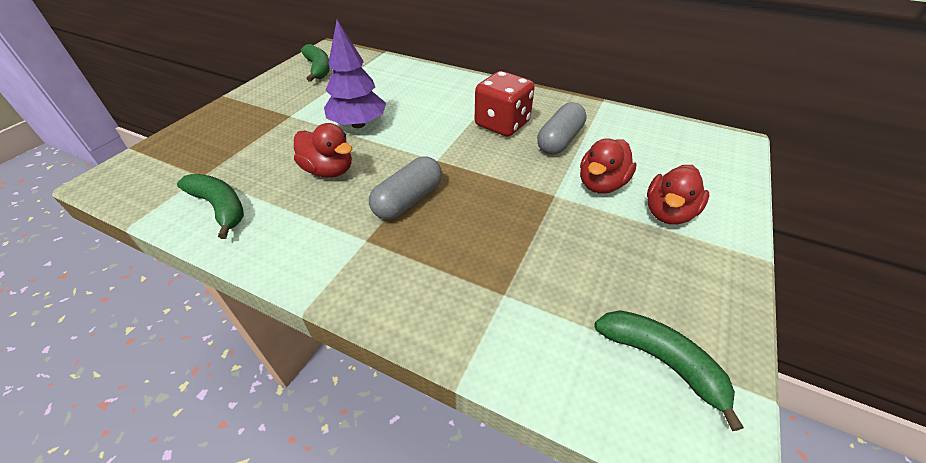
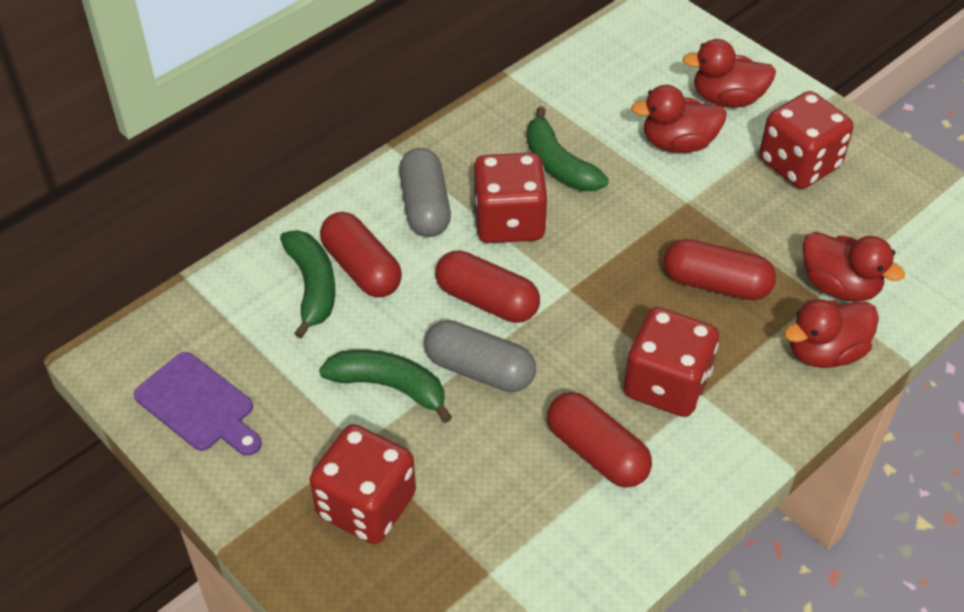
purple cutting board: 0 -> 1
purple tree: 1 -> 0
red capsule: 0 -> 4
red dice: 1 -> 4
red duck: 3 -> 4

